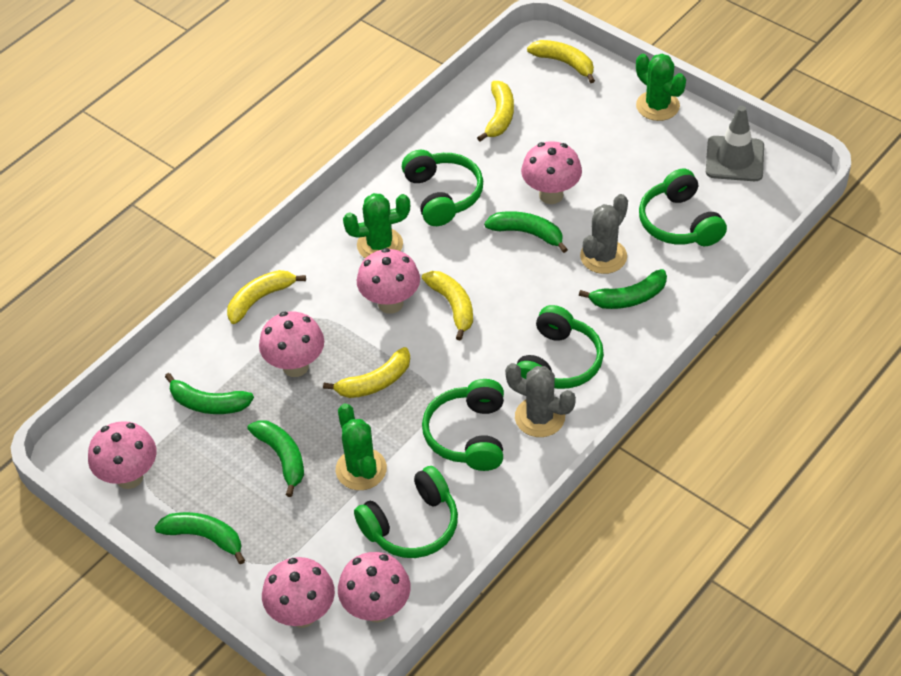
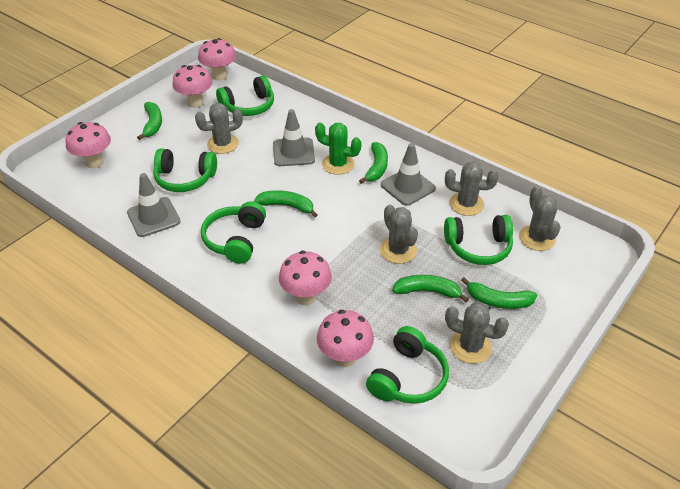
green cactus: 3 -> 1
grey cactus: 2 -> 5
grey traffic cone: 1 -> 3
pink mushroom: 6 -> 5
yellow banana: 5 -> 0

